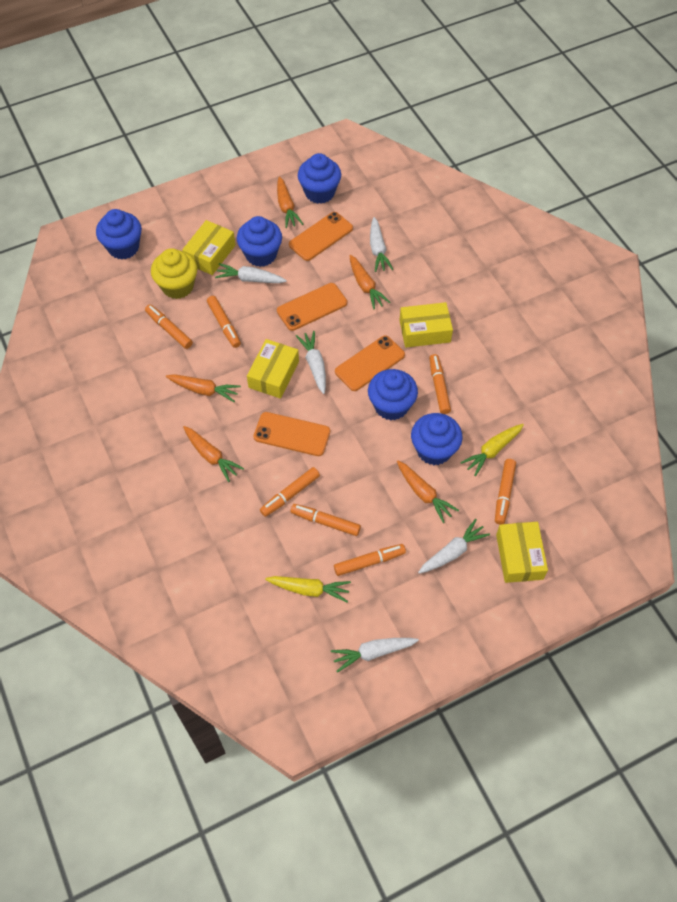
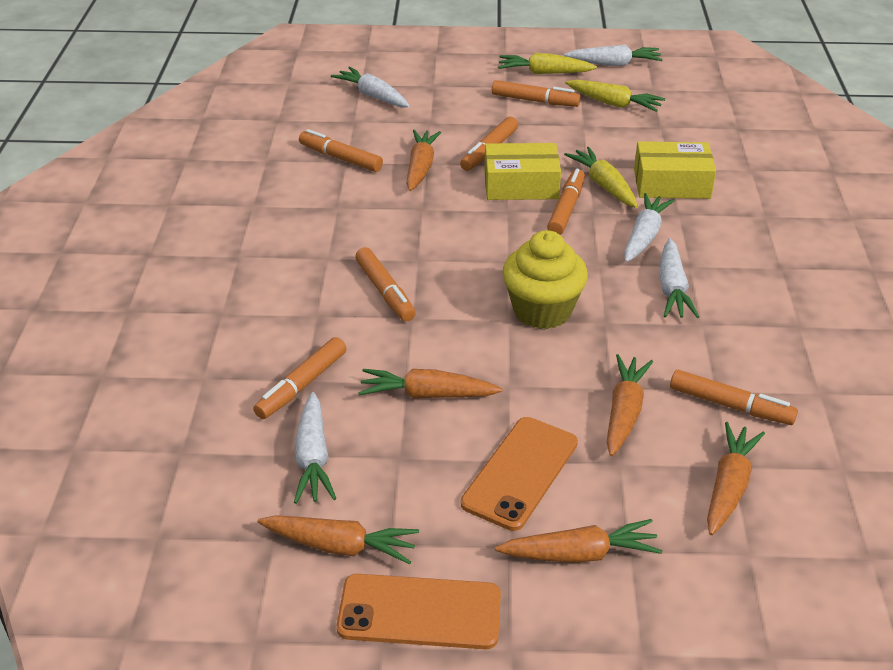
blue cupcake: 5 -> 0
orange carrot: 5 -> 6
orange phone: 4 -> 2
yellow box: 4 -> 2
yellow carrot: 2 -> 3

